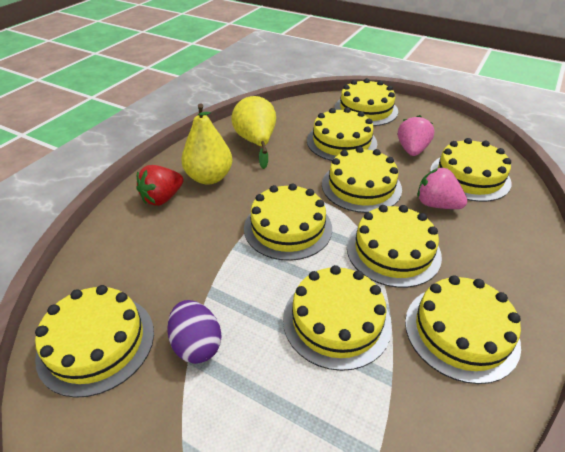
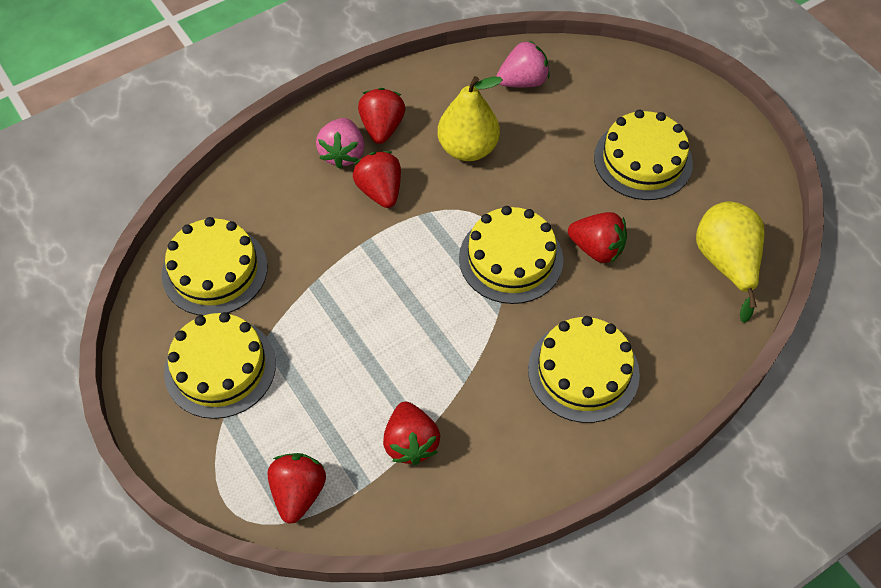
purple egg: 1 -> 0
red strawberry: 1 -> 5
yellow cake: 9 -> 5

